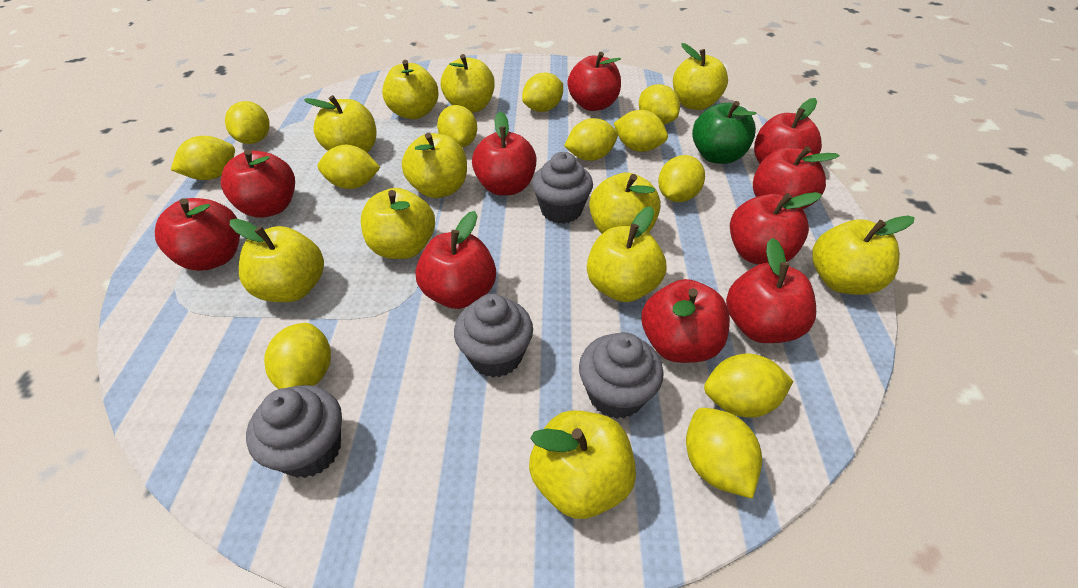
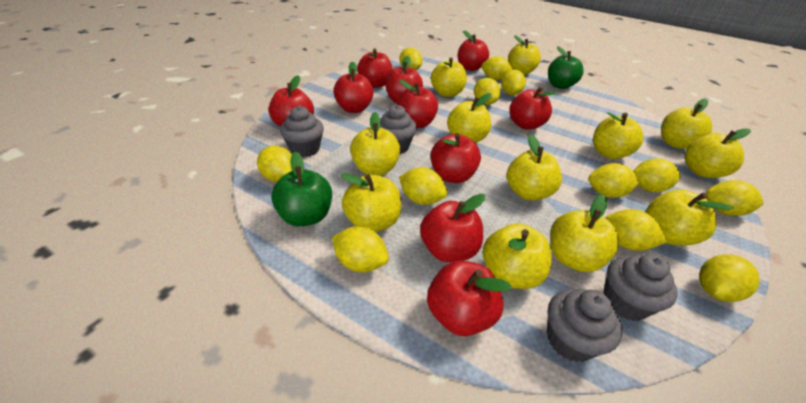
green apple: 1 -> 2
yellow apple: 11 -> 12

